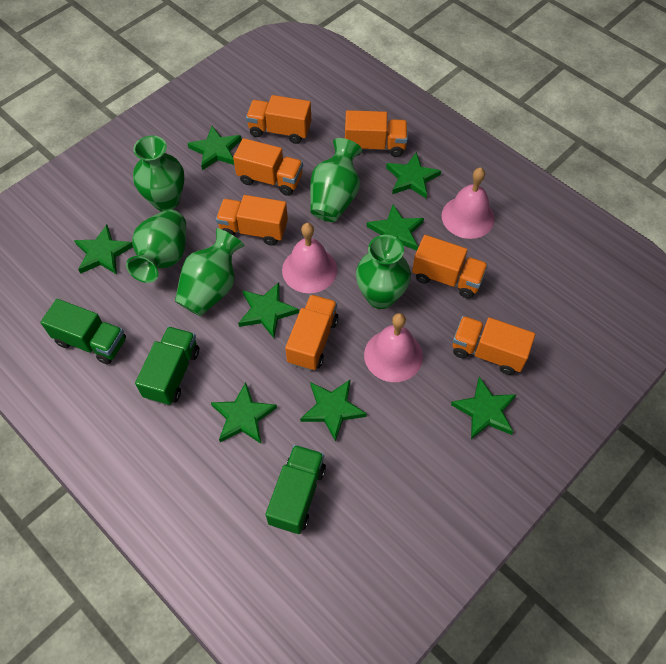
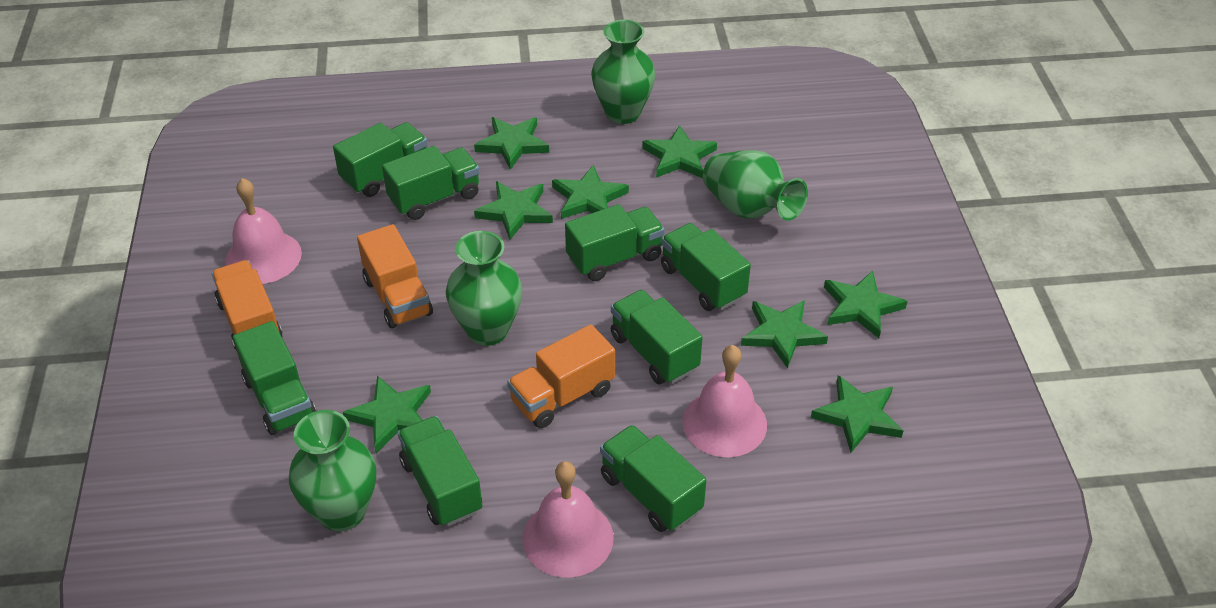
green truck: 3 -> 8
green vase: 5 -> 4
orange truck: 7 -> 3

